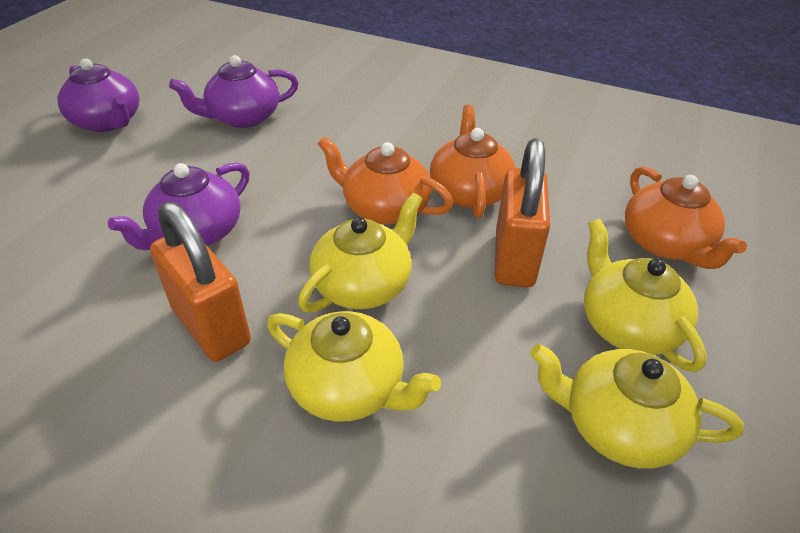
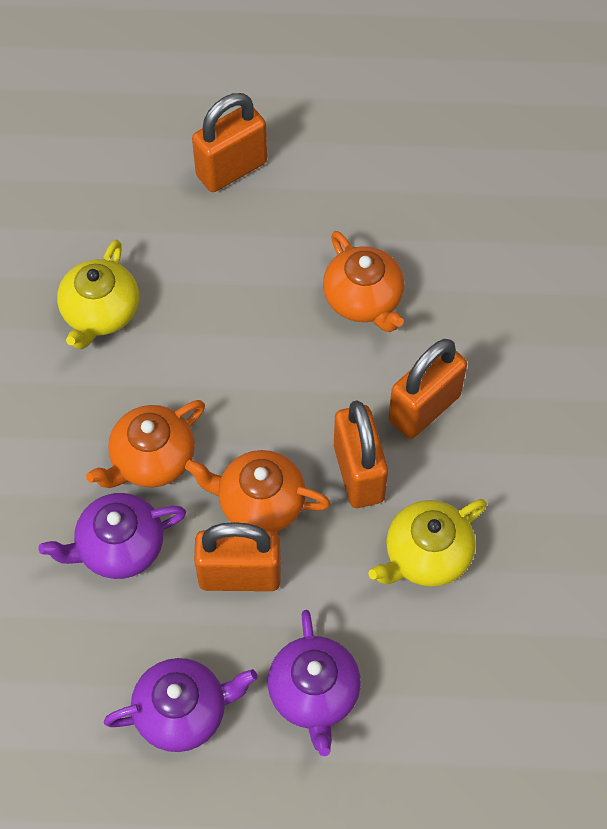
orange padlock: 2 -> 4
yellow teapot: 4 -> 2

